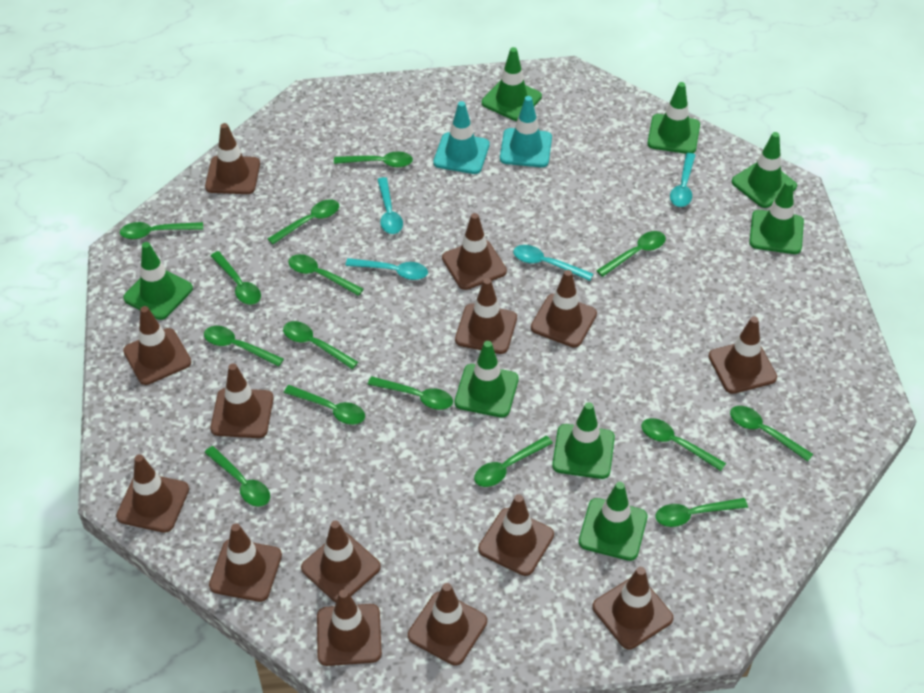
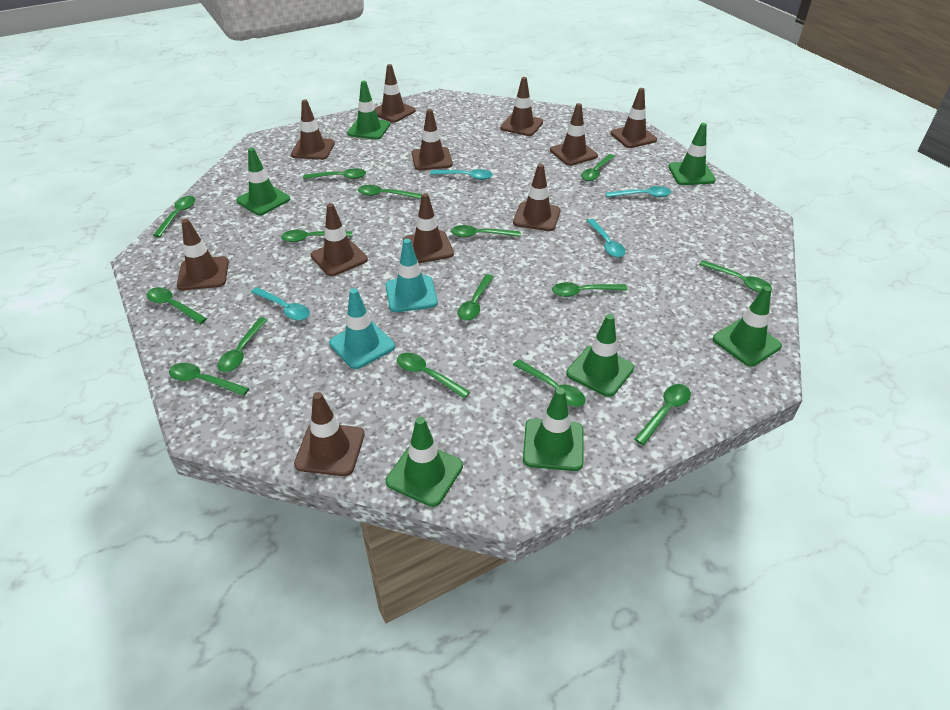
brown traffic cone: 14 -> 11
green traffic cone: 8 -> 7

